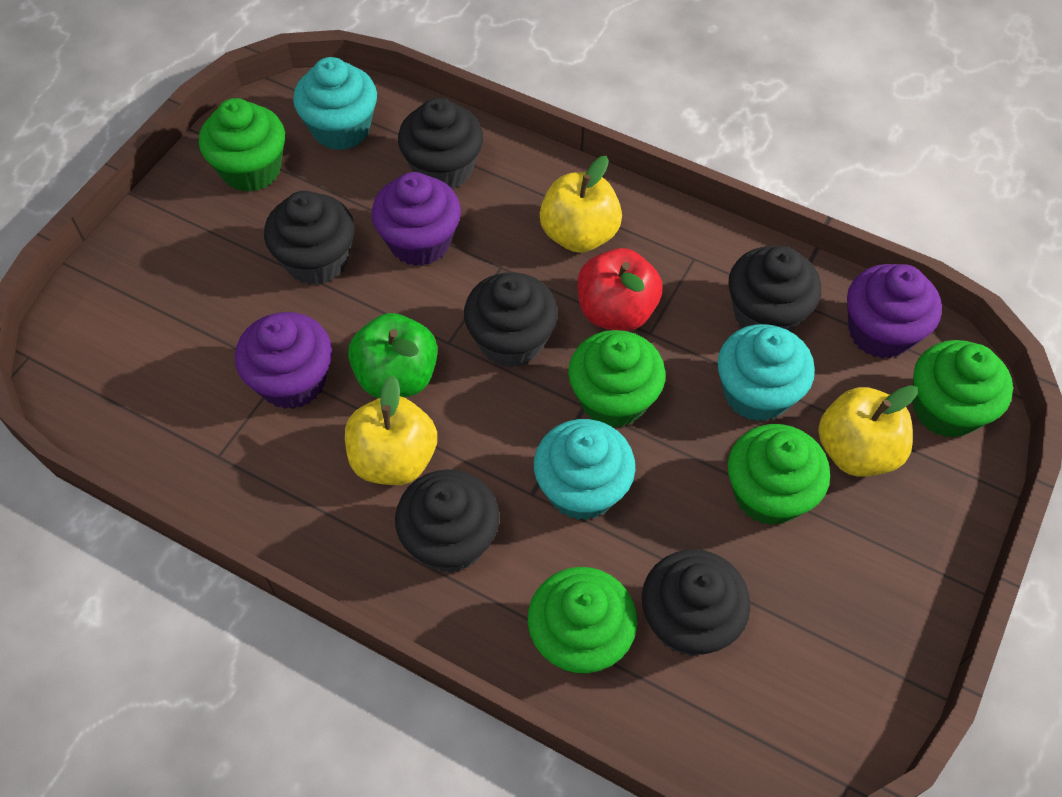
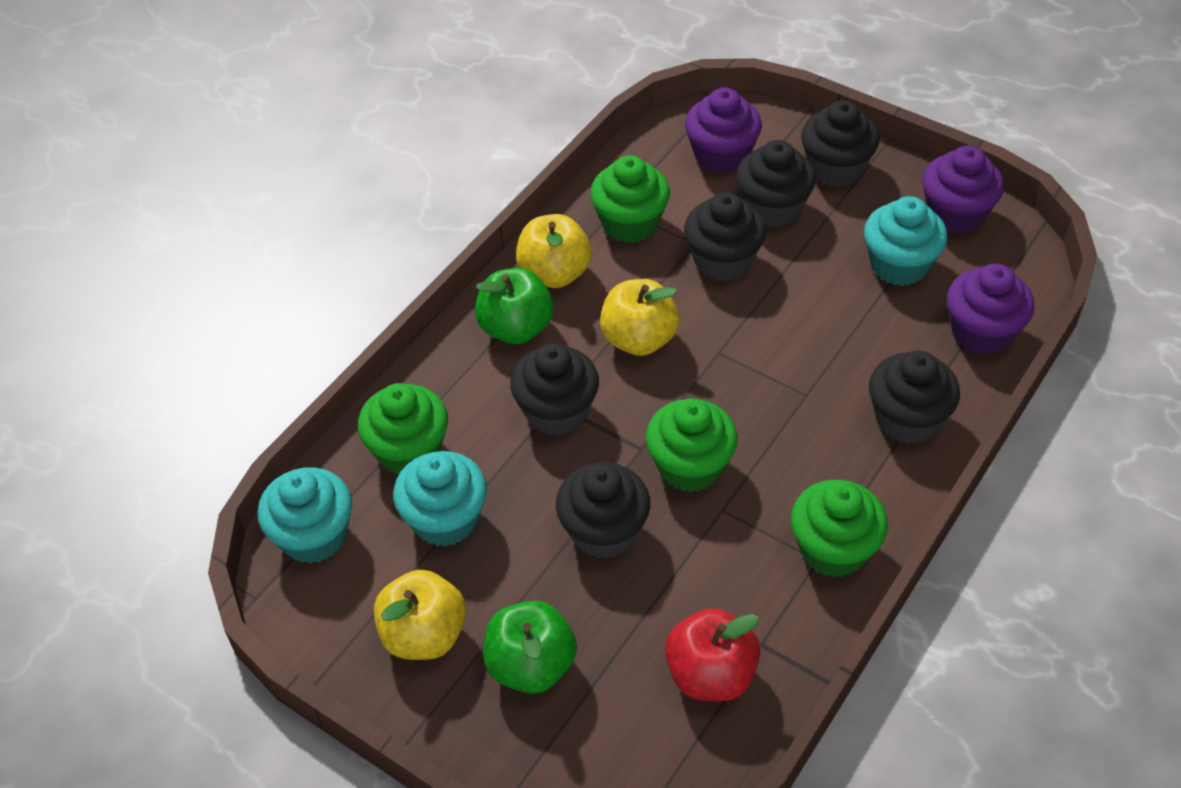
green apple: 1 -> 2
green cupcake: 5 -> 4

